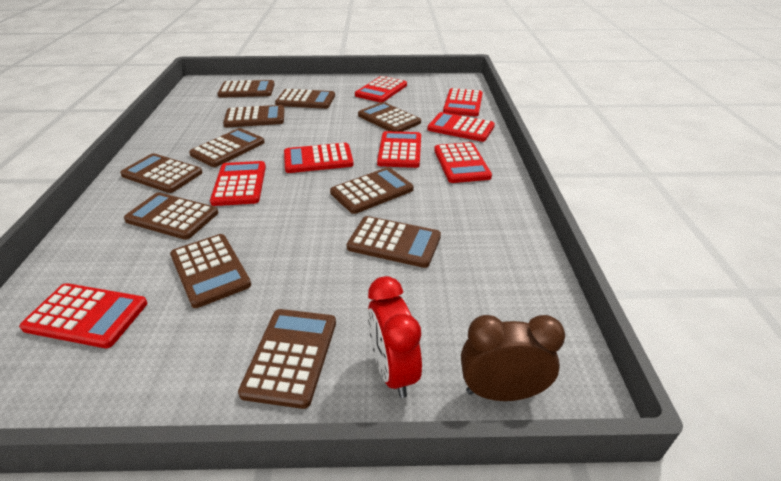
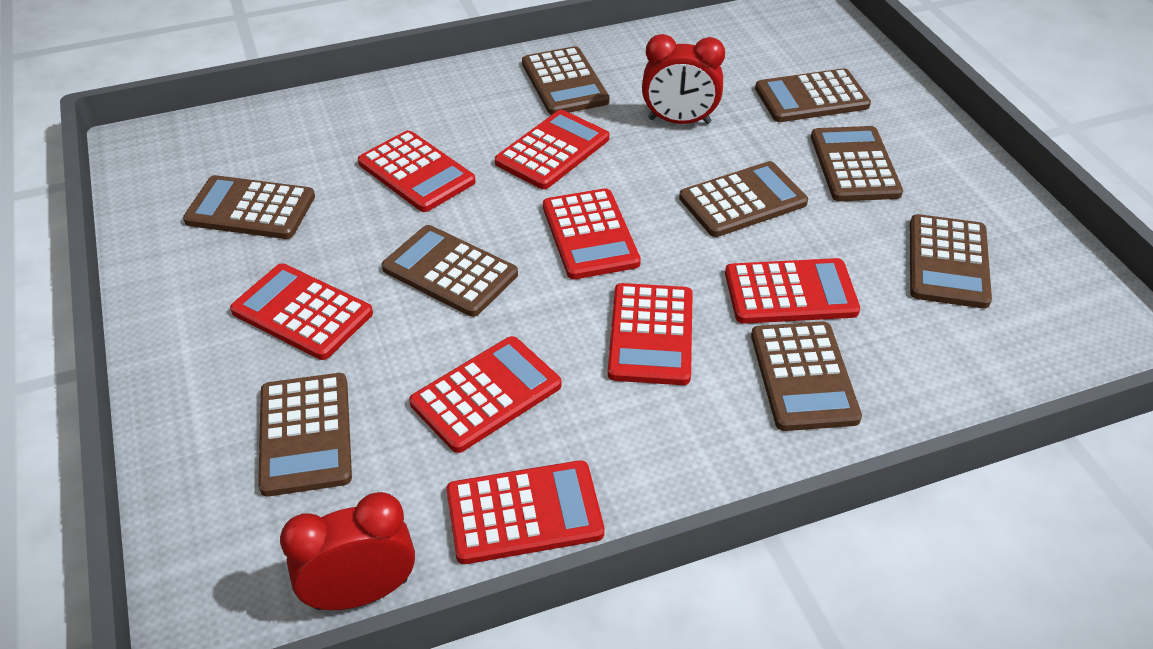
brown calculator: 11 -> 9
brown clock: 1 -> 0
red clock: 1 -> 2

